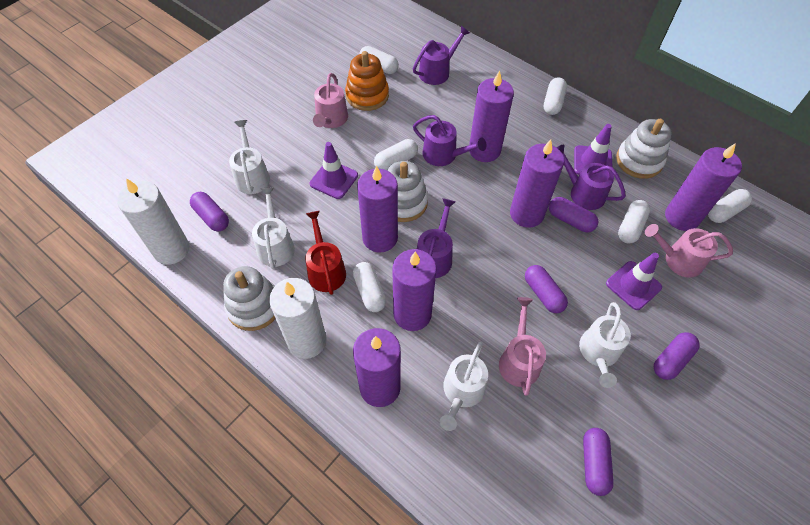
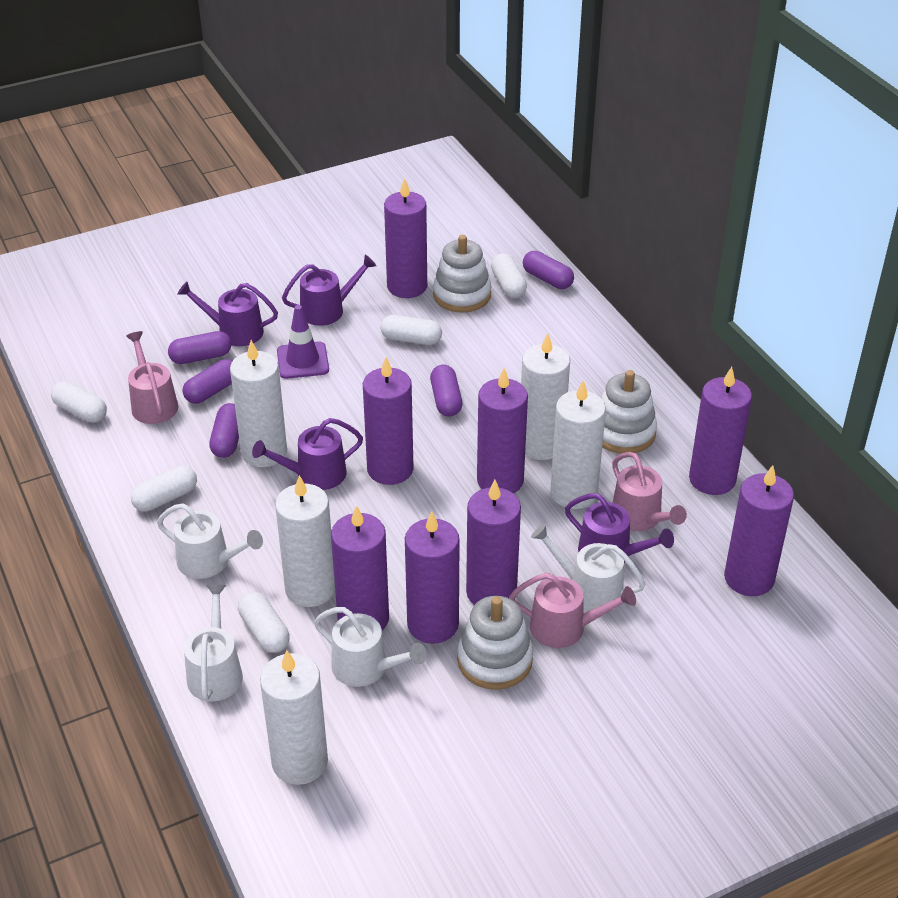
orange stacking toy: 1 -> 0
purple candle: 6 -> 8
purple traffic cone: 3 -> 1
red watering can: 1 -> 0
white candle: 2 -> 5
white capsule: 6 -> 5

